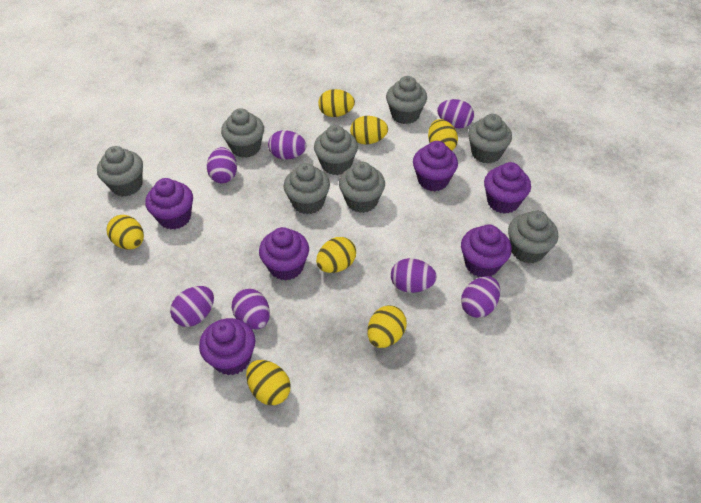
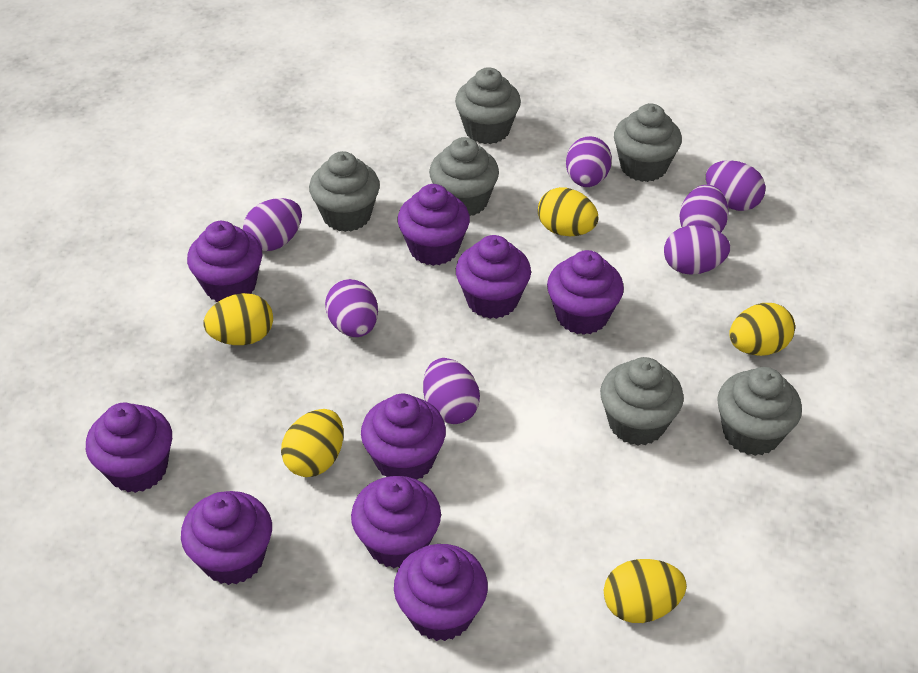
grey cupcake: 8 -> 6
purple cupcake: 6 -> 9
yellow egg: 7 -> 5

